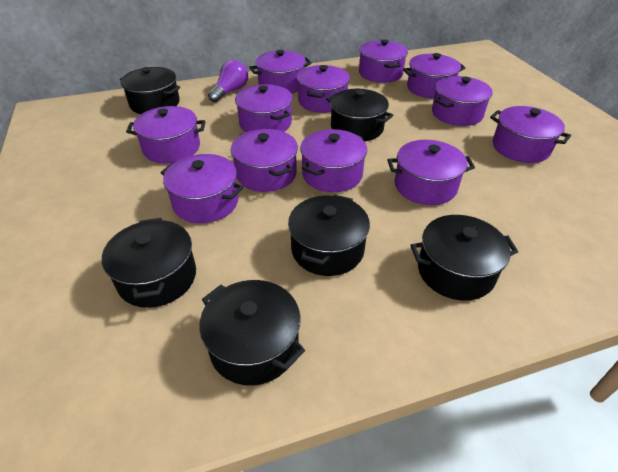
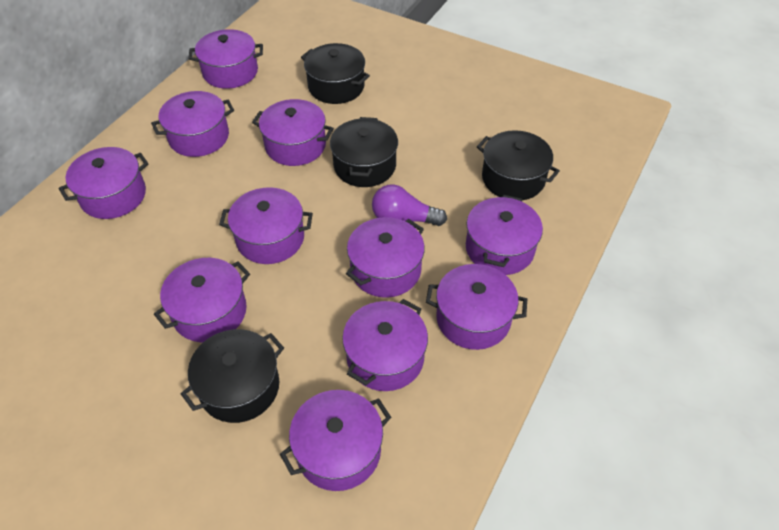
black pot: 6 -> 4
purple pot: 12 -> 11

